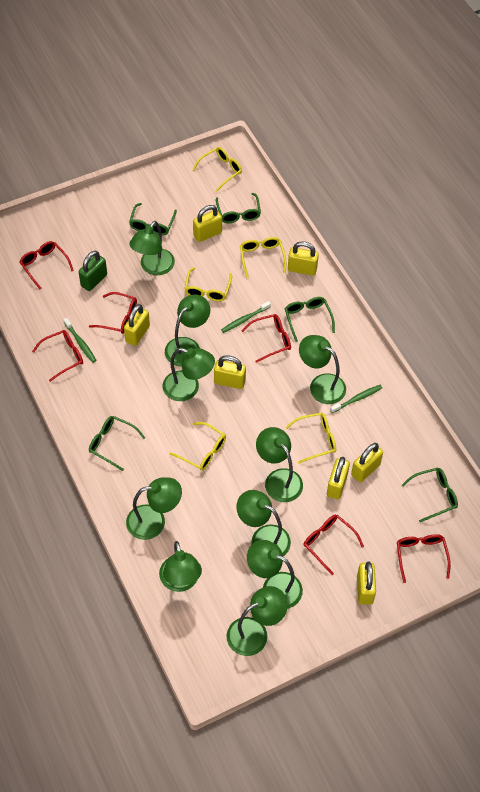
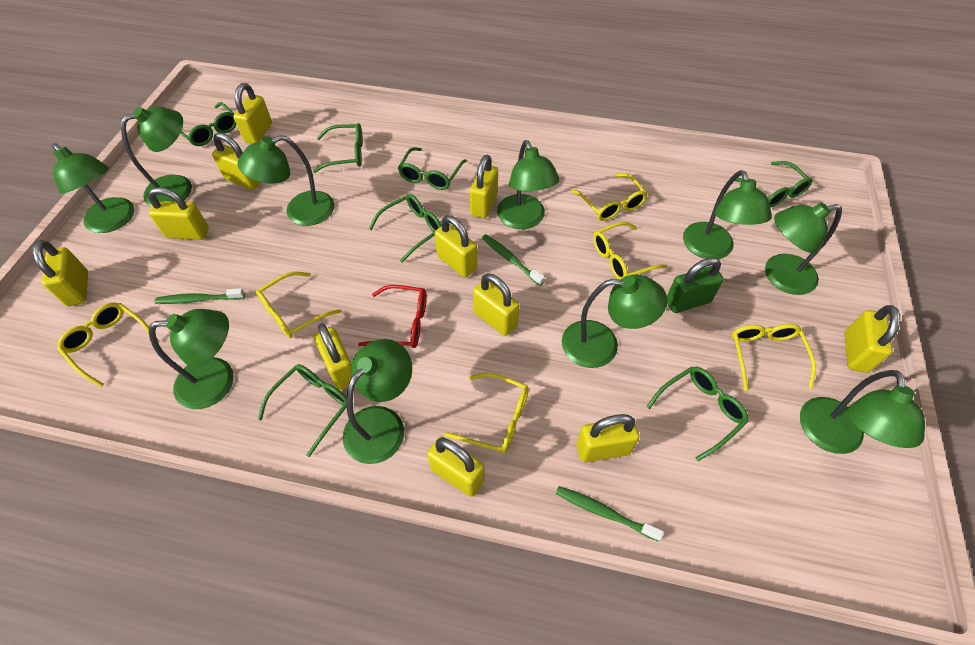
green glasses: 5 -> 7
red glasses: 6 -> 1
yellow glasses: 5 -> 6
yellow padlock: 7 -> 11

